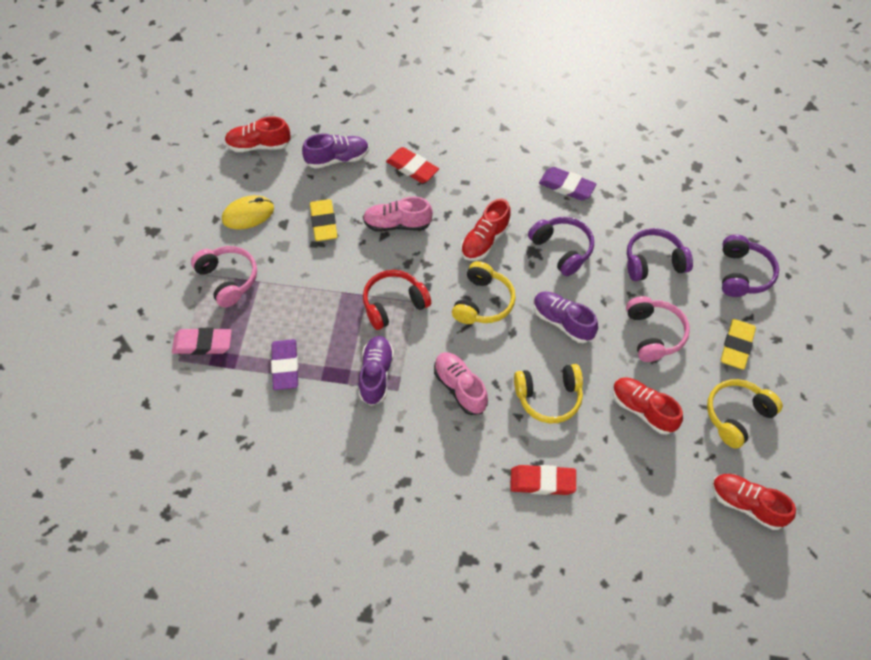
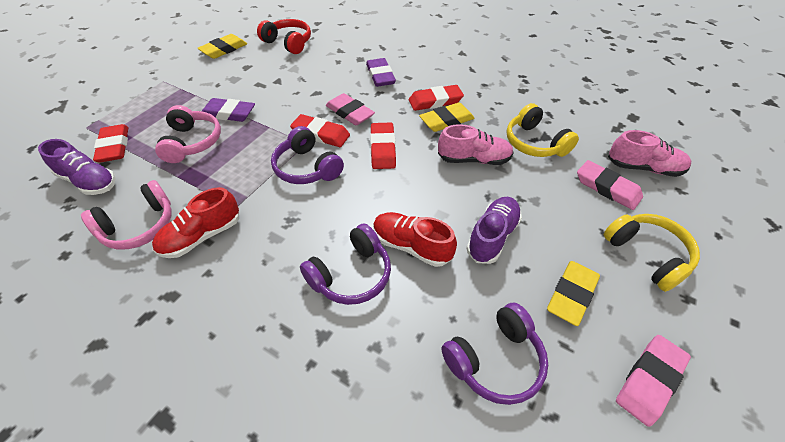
pink eraser: 1 -> 3
purple shoe: 3 -> 2
red eraser: 2 -> 4
red shoe: 4 -> 2
yellow eraser: 2 -> 3
yellow headphones: 3 -> 2
yellow mouse: 1 -> 0

